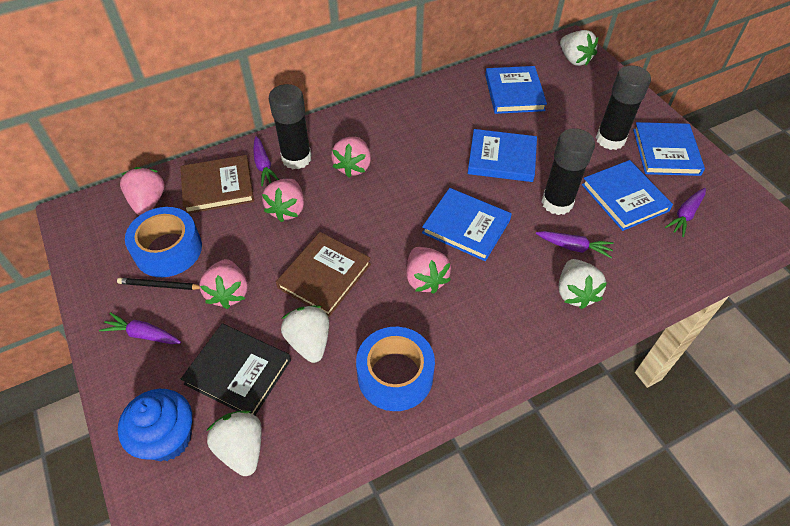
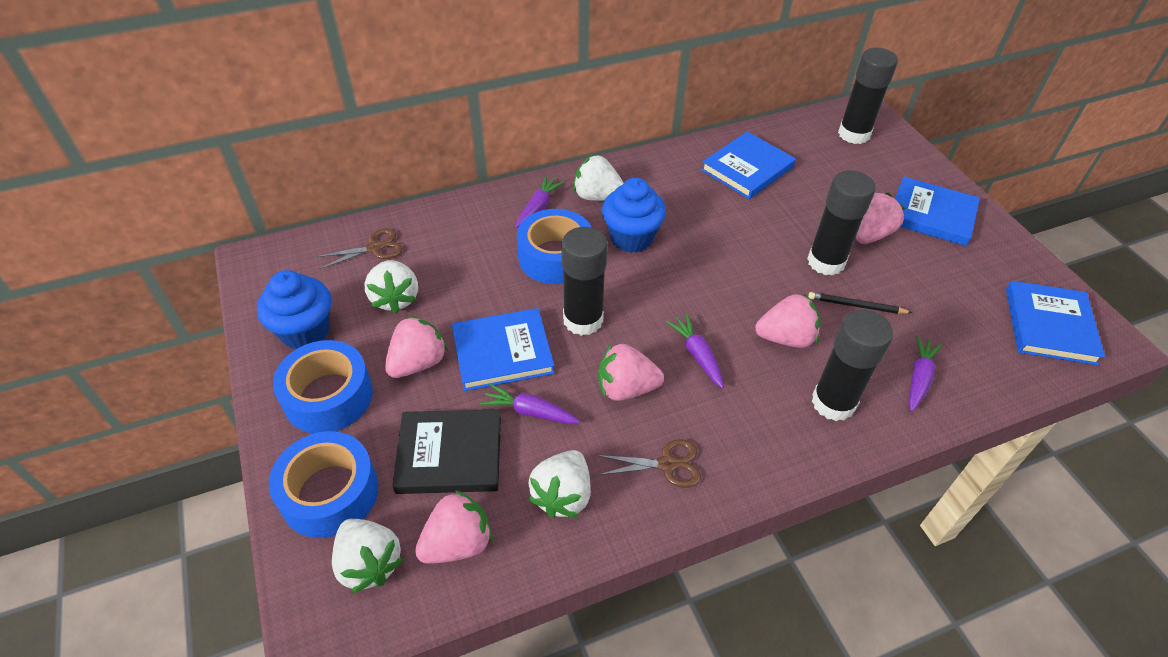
black glue stick: 3 -> 4
blue book: 5 -> 4
blue cupcake: 1 -> 2
blue tape: 2 -> 3
brown book: 2 -> 0
brown scissors: 0 -> 2

